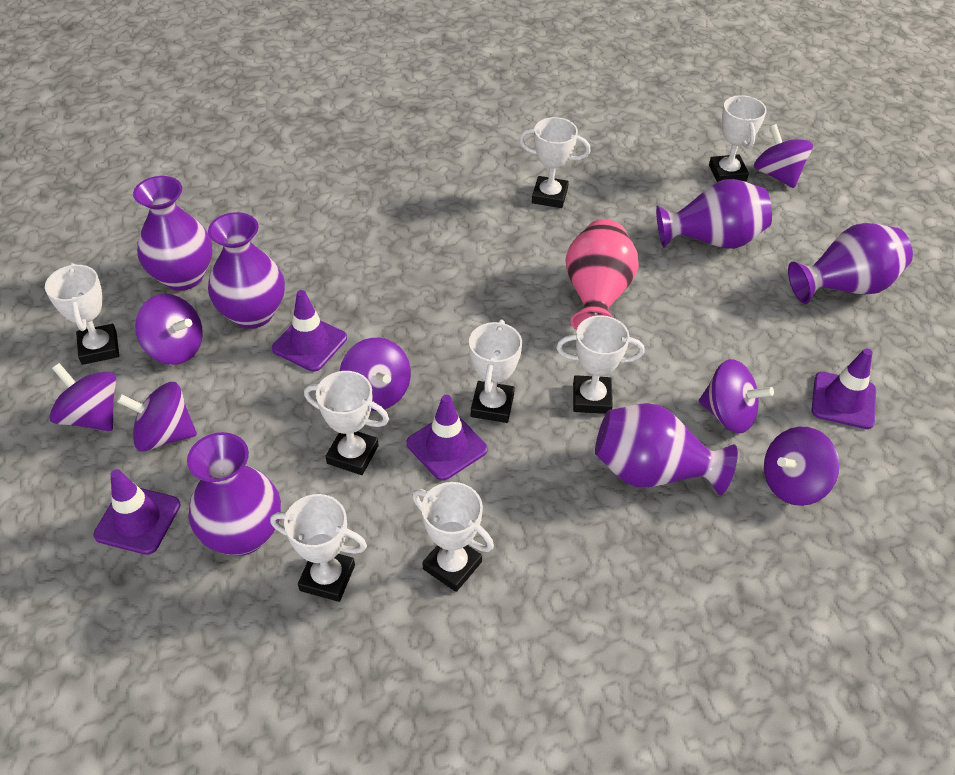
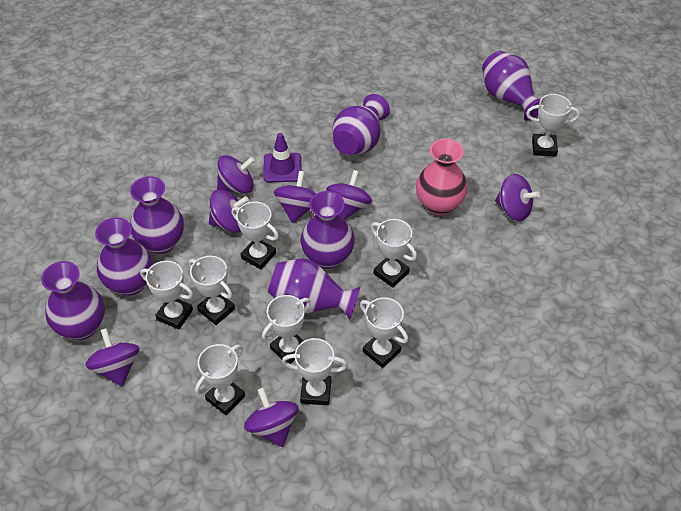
purple traffic cone: 4 -> 1
purple vase: 6 -> 7
white trophy: 8 -> 9

